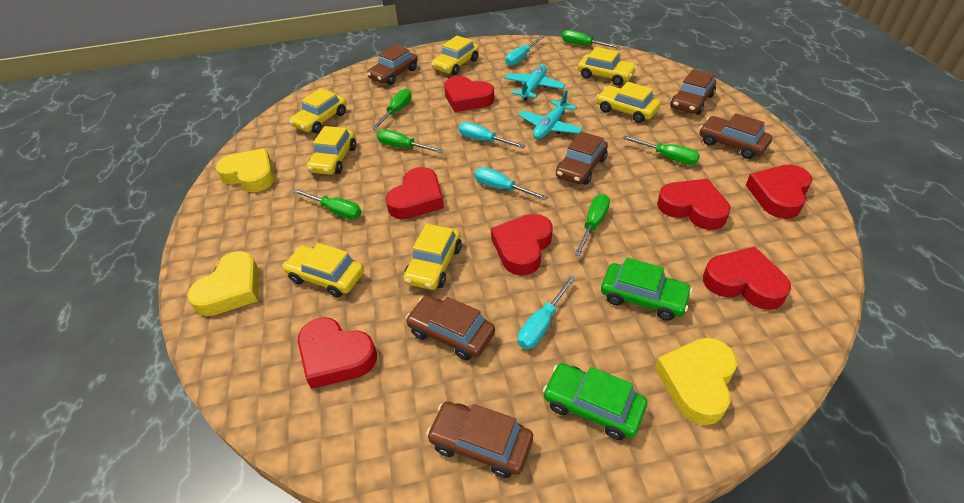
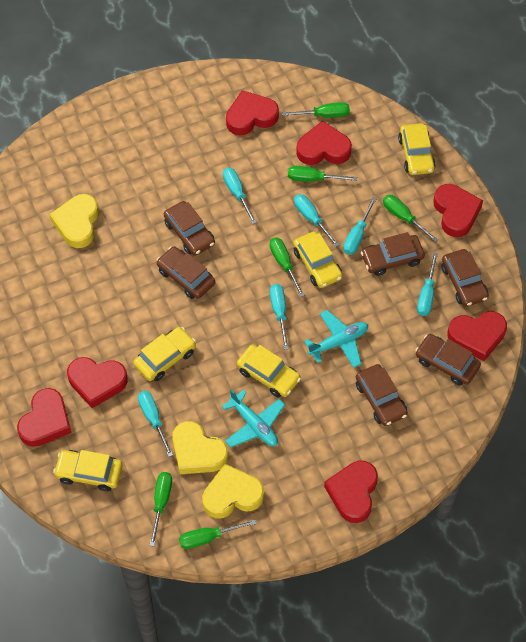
green car: 2 -> 0
turquoise screwdriver: 4 -> 6
yellow car: 7 -> 5

